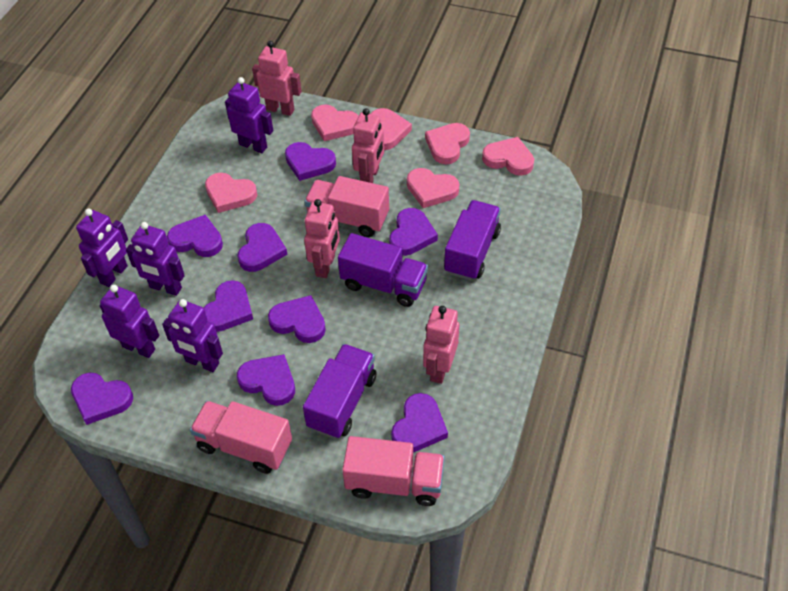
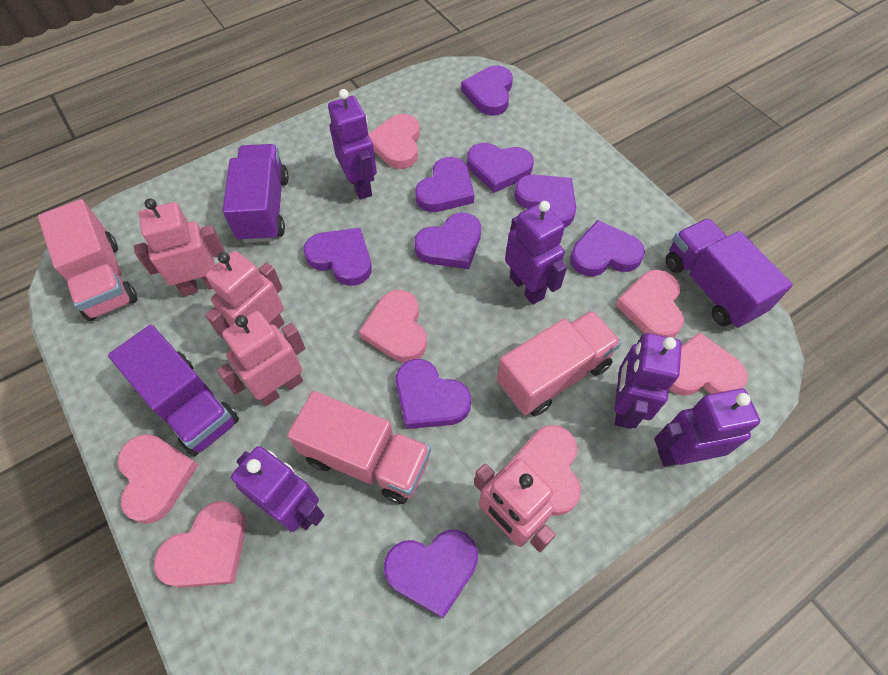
pink heart: 6 -> 7

